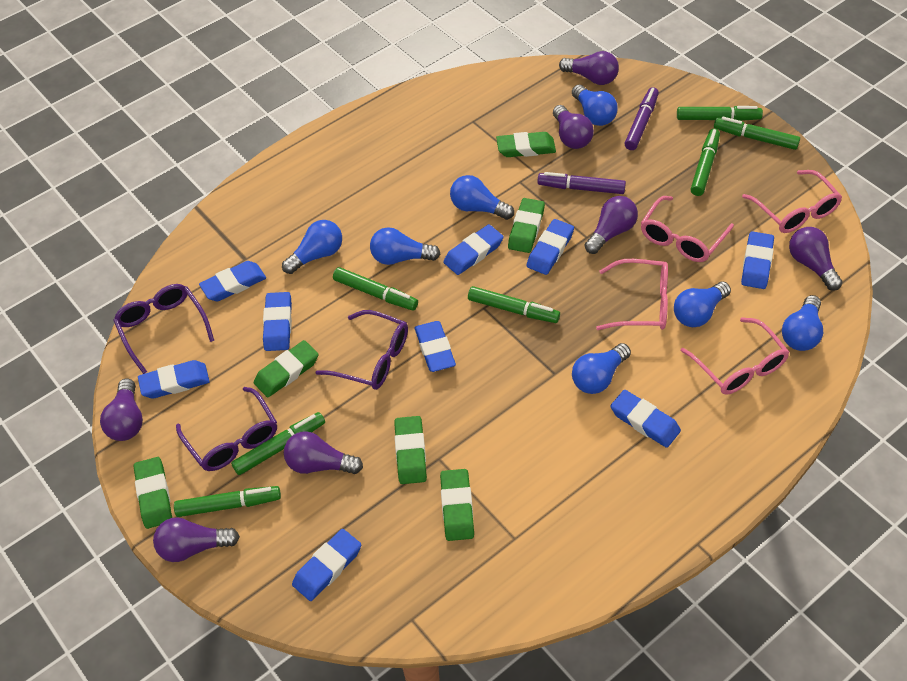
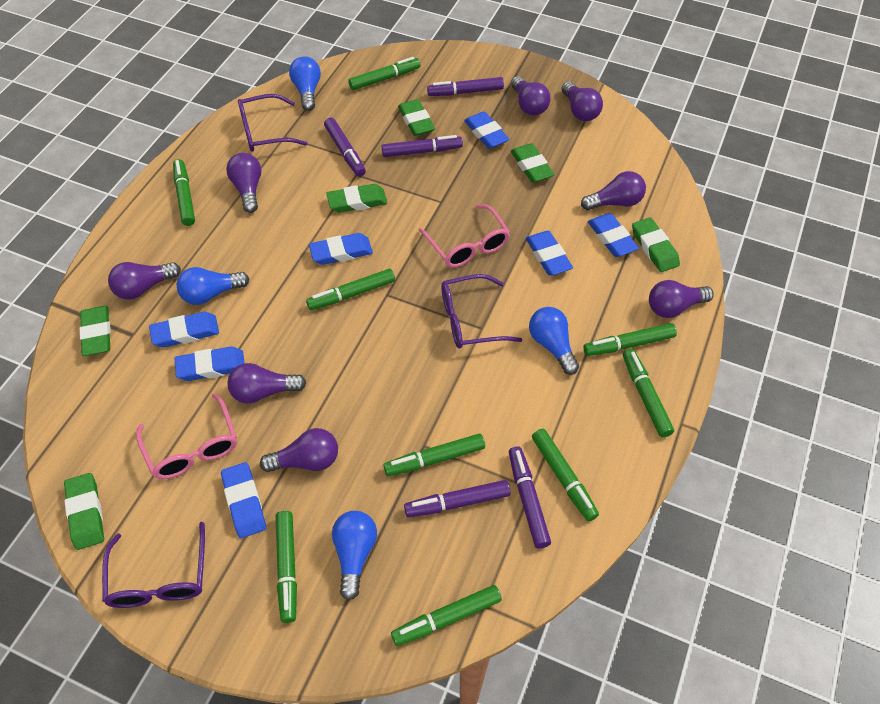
blue eraser: 9 -> 7
blue light bulb: 7 -> 4
green marker: 7 -> 9
pink glasses: 4 -> 2
purple light bulb: 7 -> 8
purple marker: 2 -> 5

